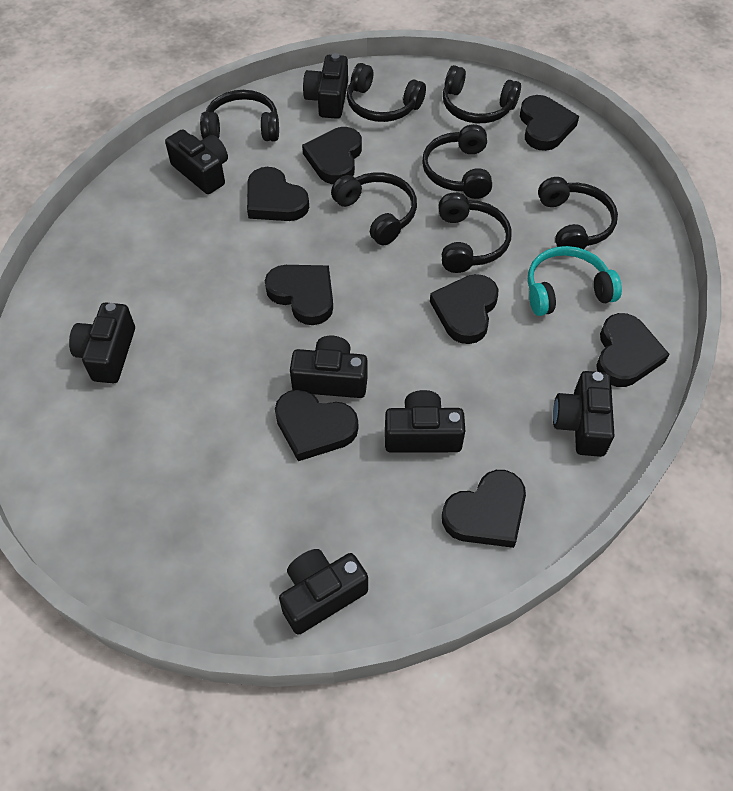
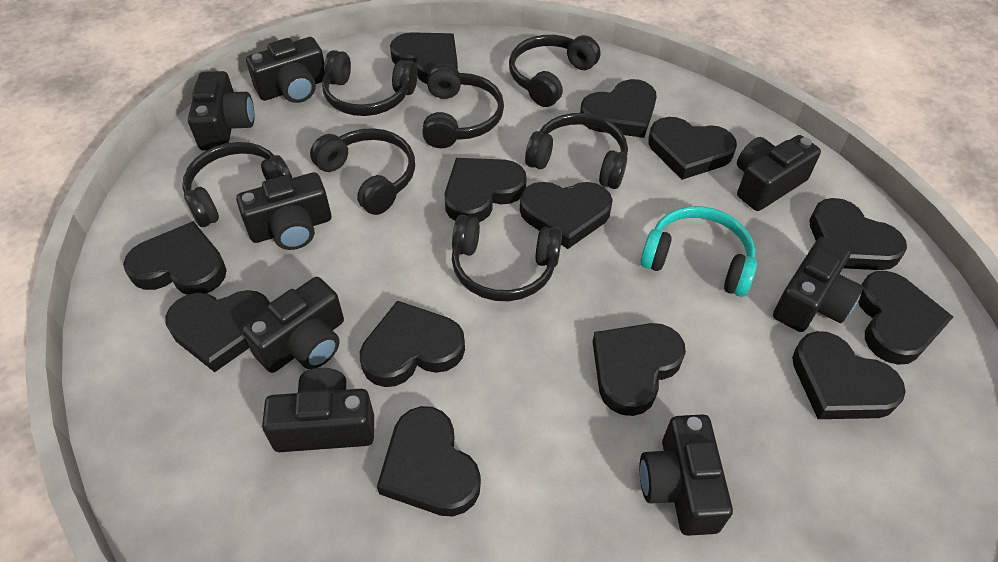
black camera: 7 -> 8
black heart: 8 -> 13

